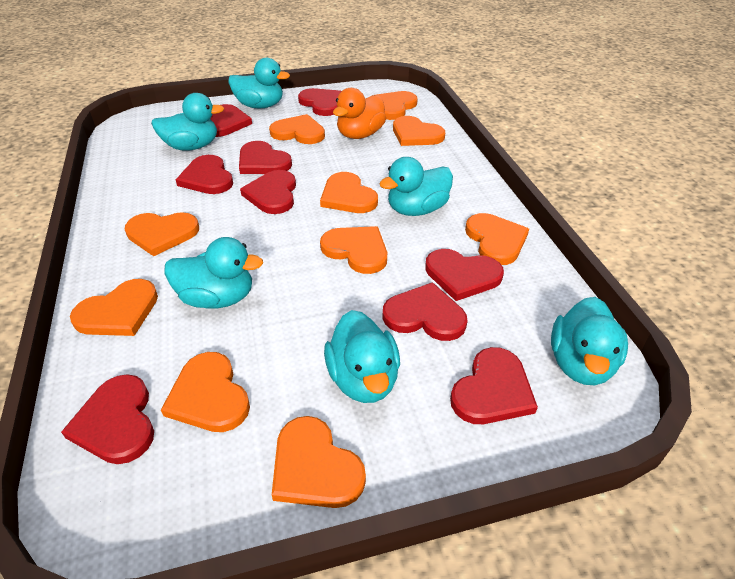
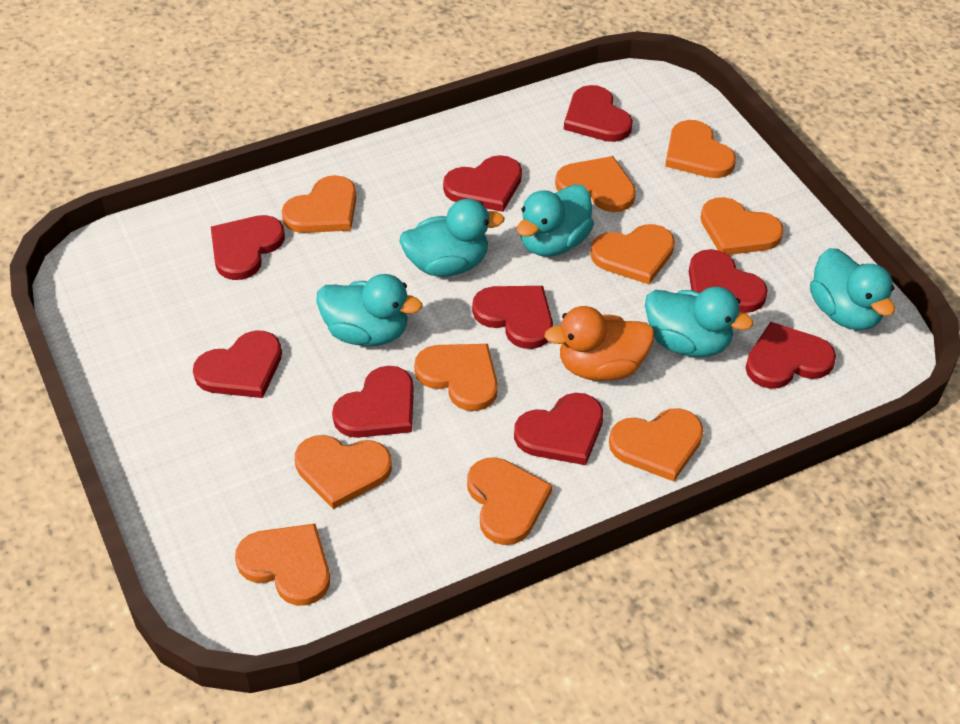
turquoise duck: 6 -> 5

